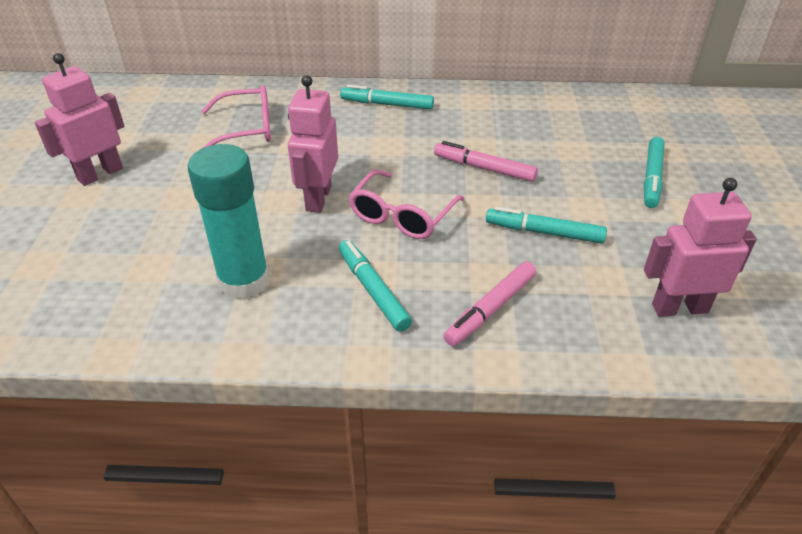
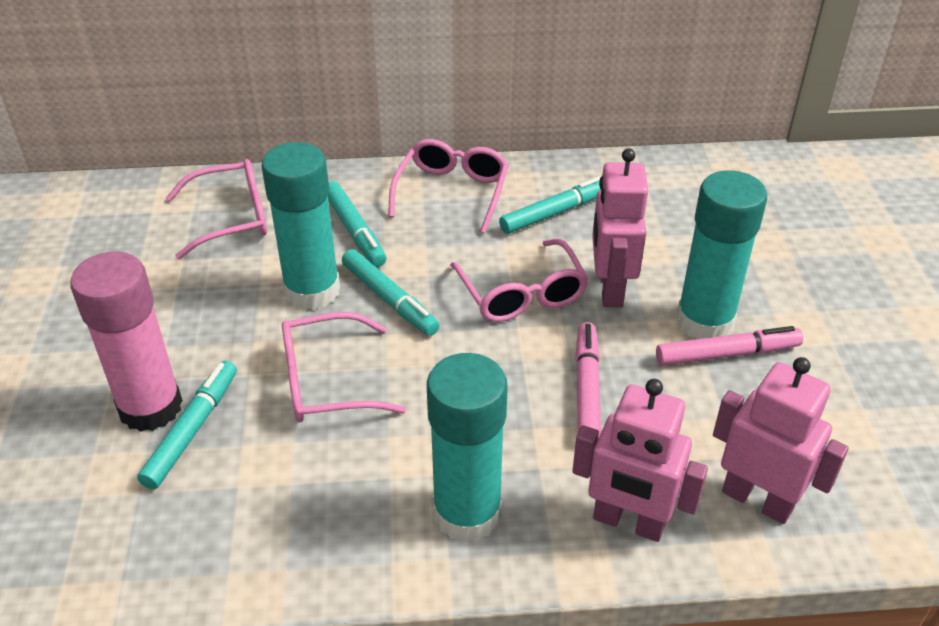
pink glasses: 2 -> 4
pink glue stick: 0 -> 1
turquoise glue stick: 1 -> 3

